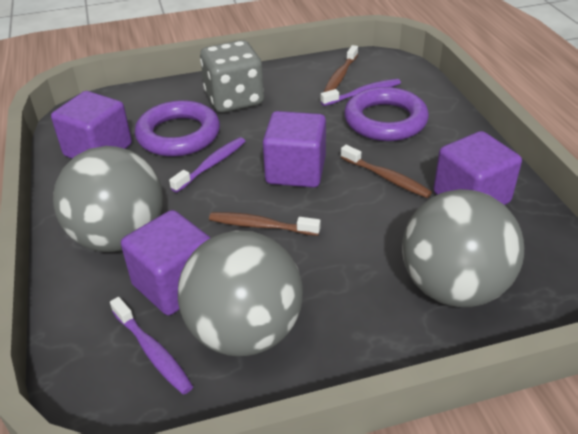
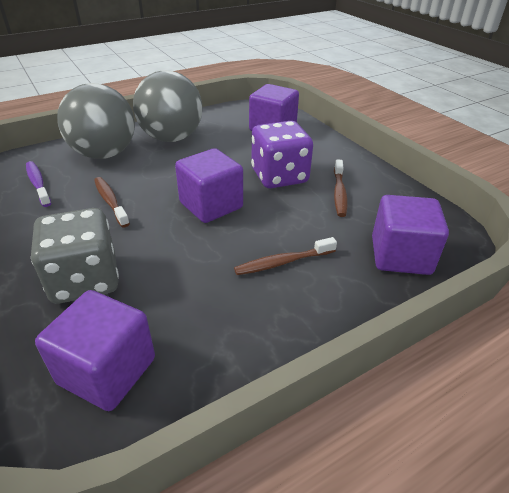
grey ball: 3 -> 2
purple dice: 0 -> 1
purple ring: 2 -> 0
purple toothbrush: 3 -> 1

